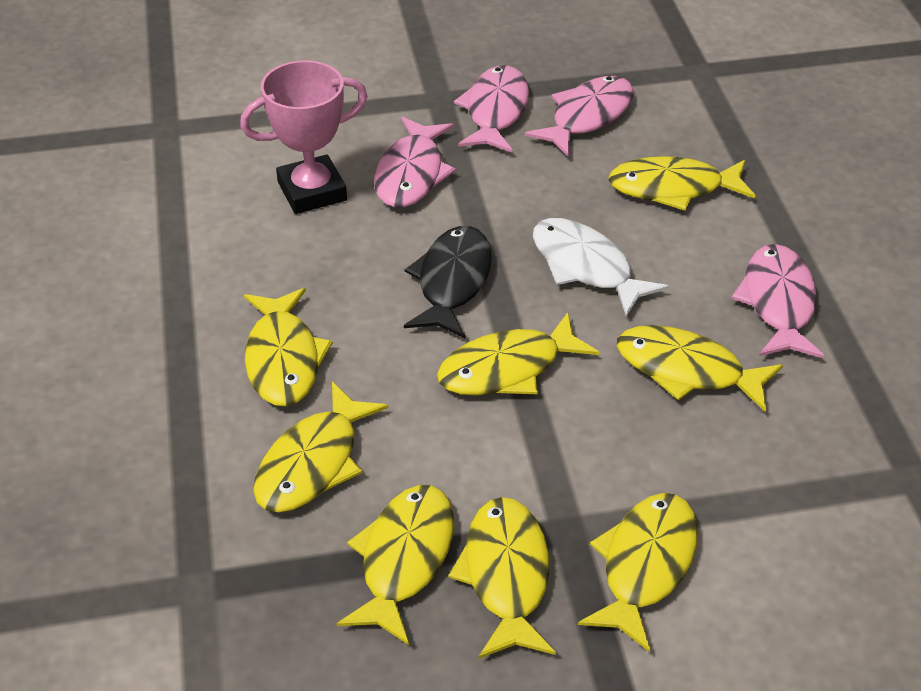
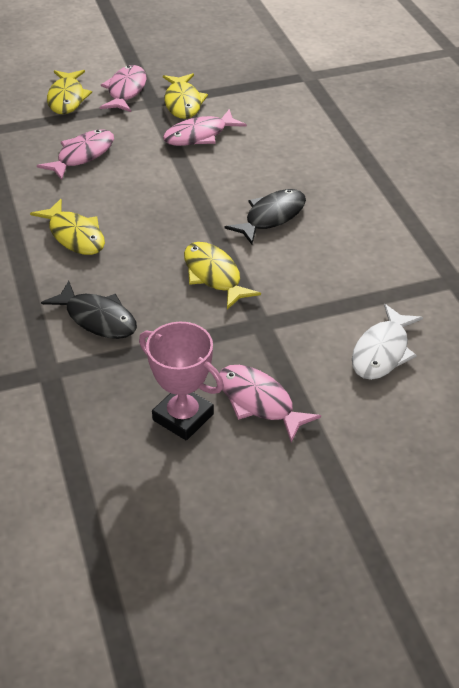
black fish: 1 -> 2
yellow fish: 8 -> 4

